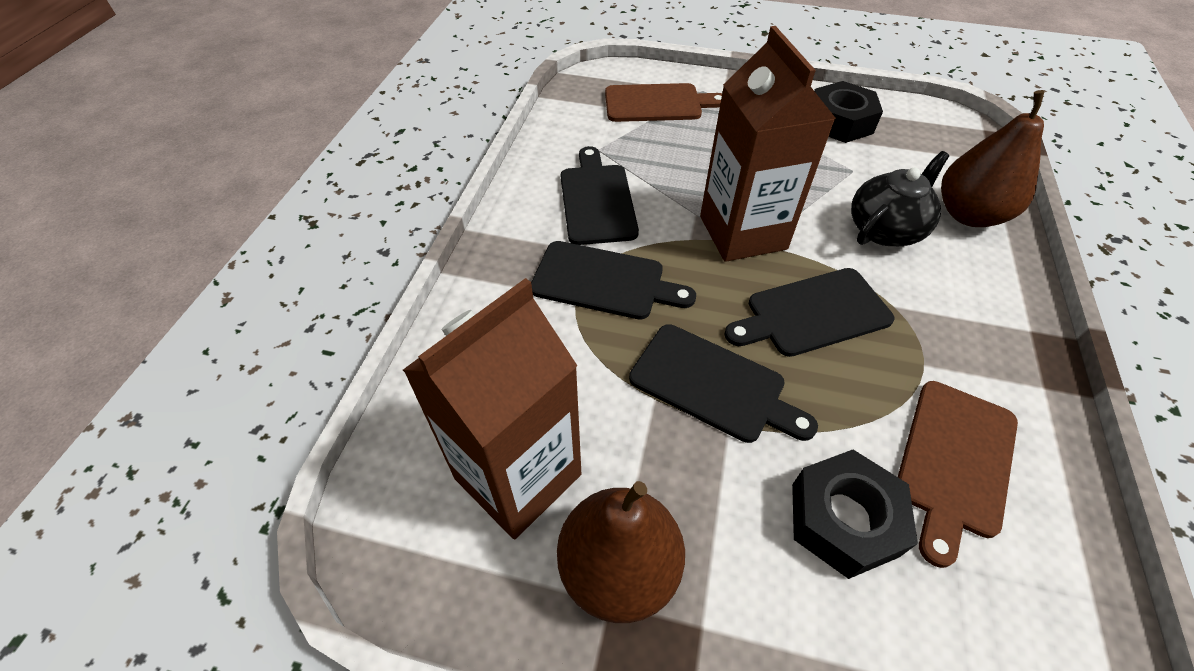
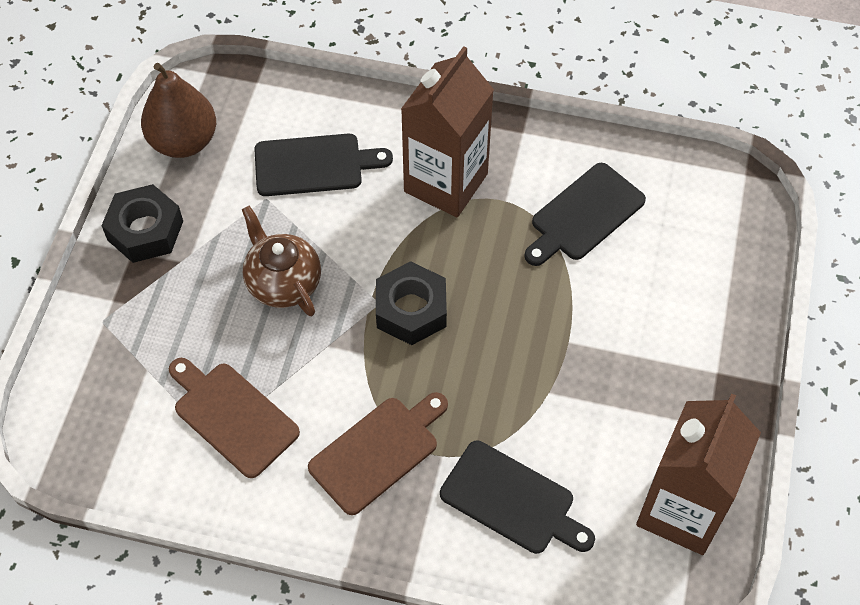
black cutting board: 4 -> 3
black teapot: 1 -> 0
brown pear: 2 -> 1
brown teapot: 0 -> 1

